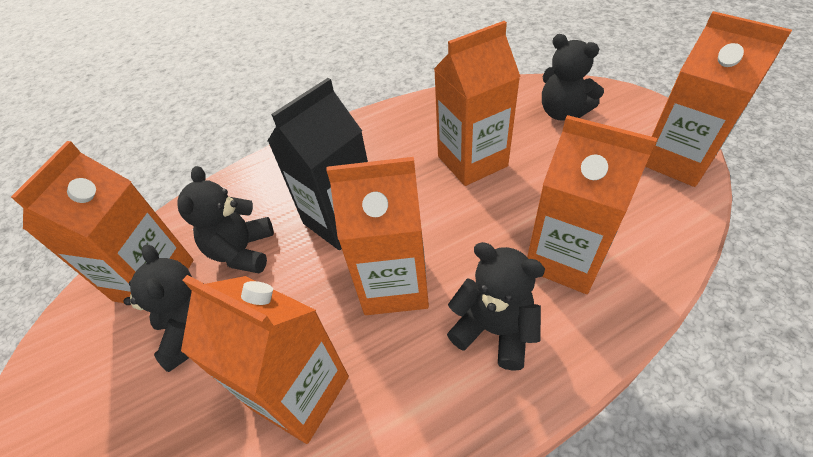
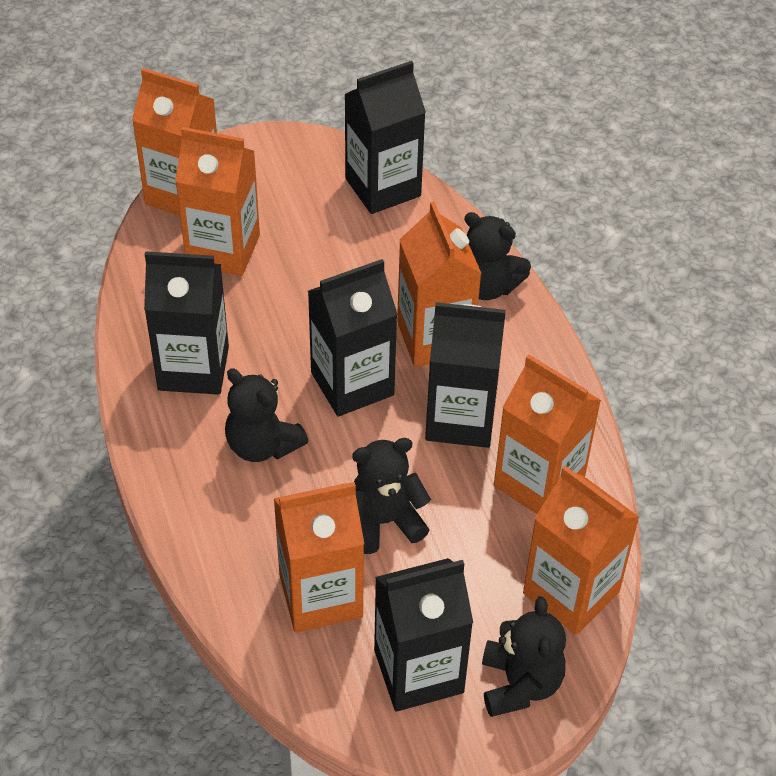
black carton: 1 -> 5

